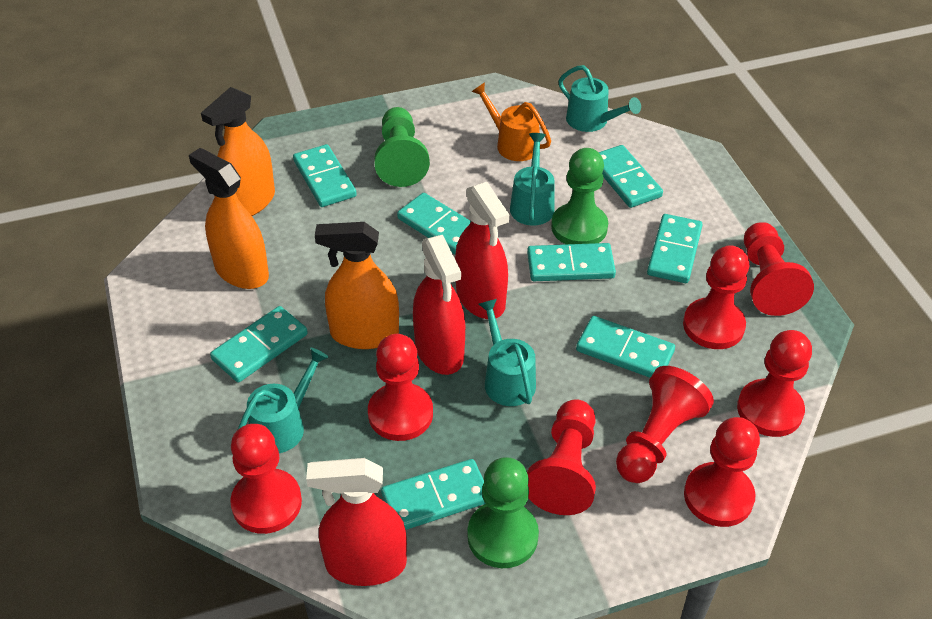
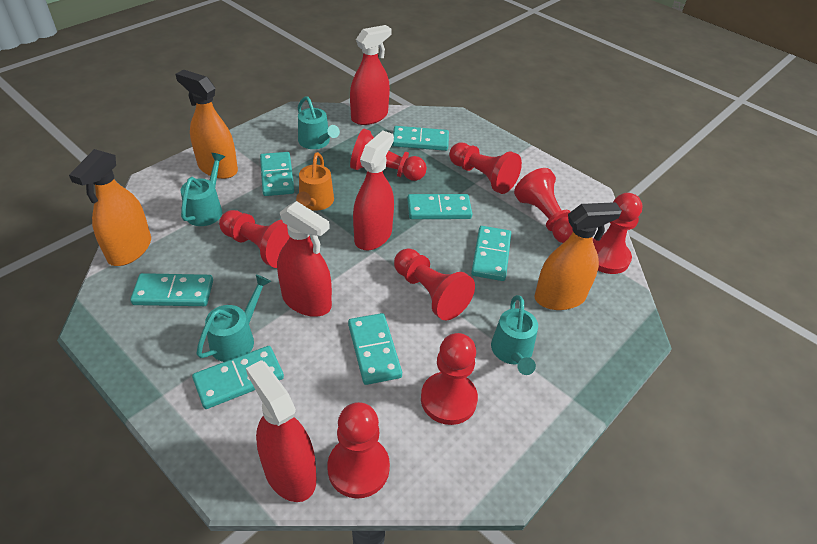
green pawn: 3 -> 0
red spray bottle: 3 -> 4
turquoise domino: 8 -> 7

